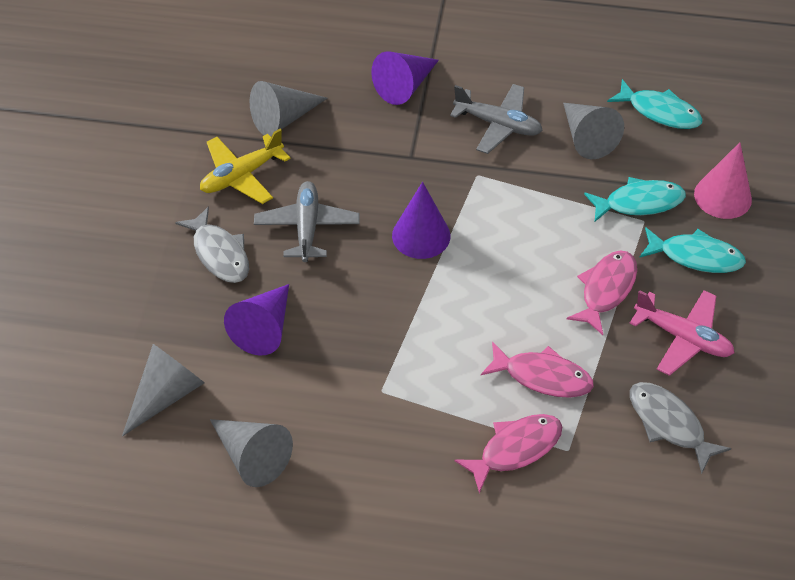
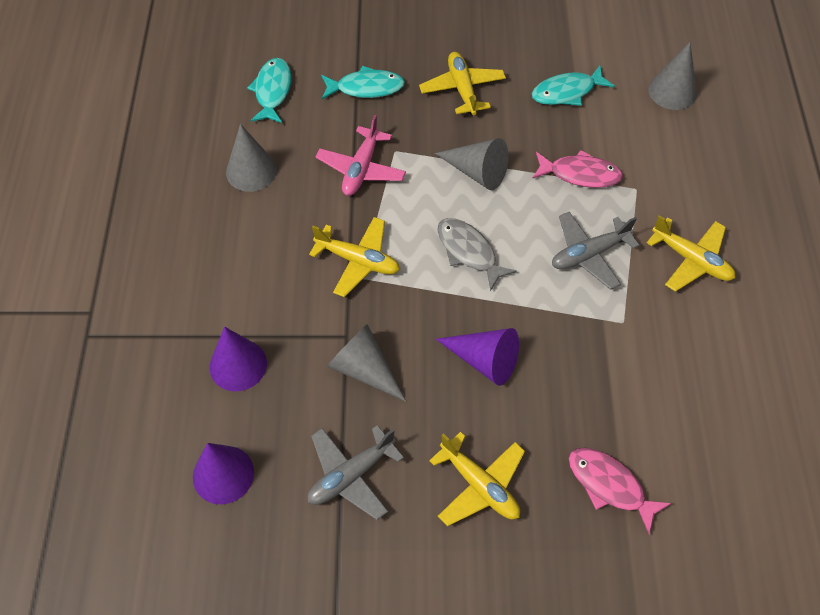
grey fish: 2 -> 1
pink cone: 1 -> 0
pink fish: 3 -> 2
yellow plane: 1 -> 4

